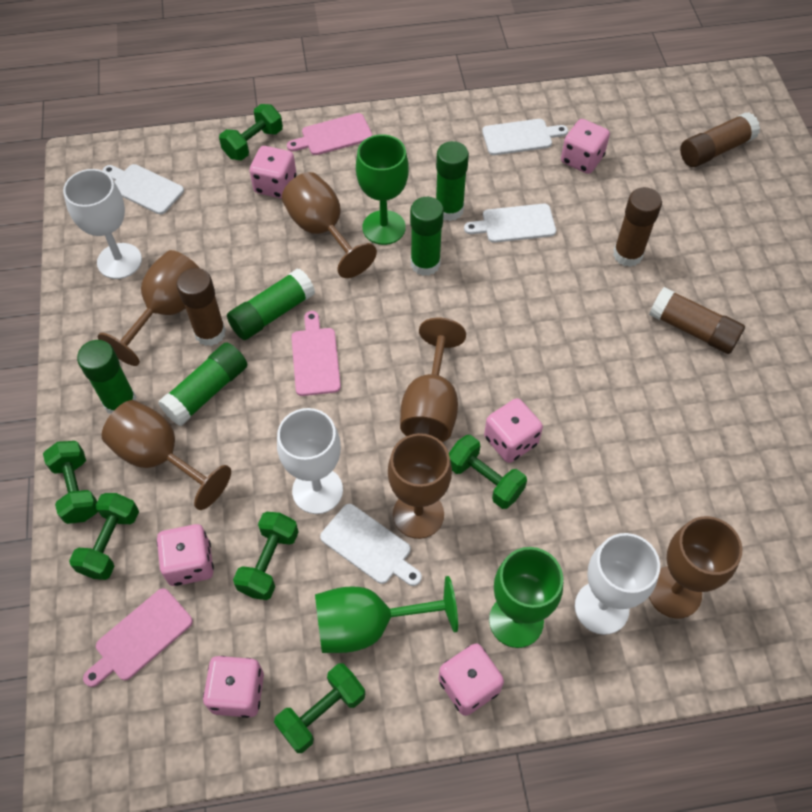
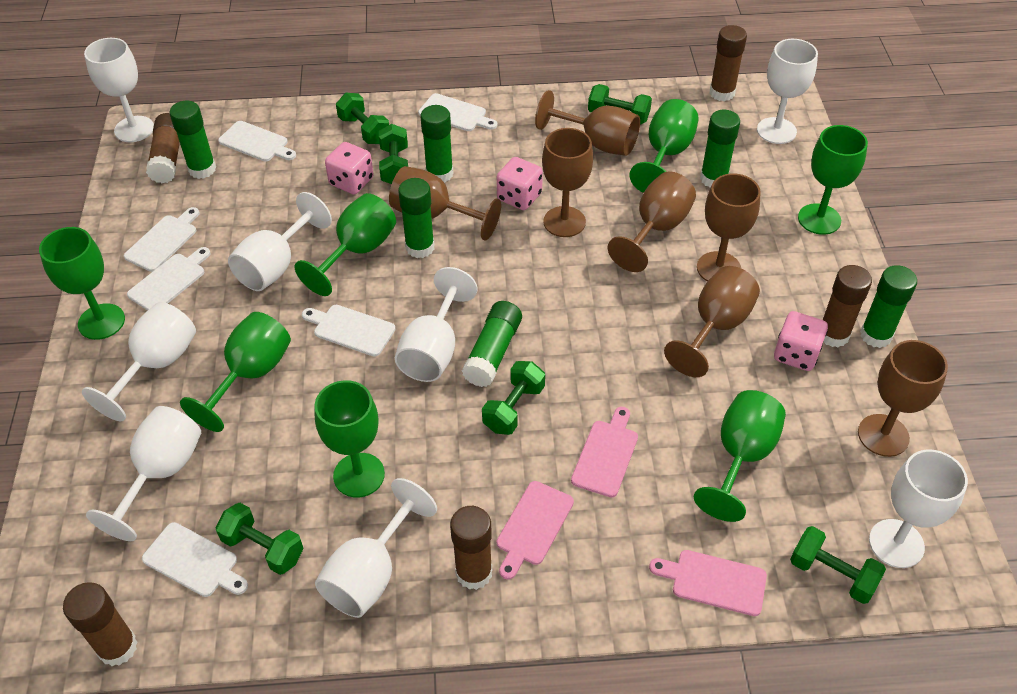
brown glue stick: 4 -> 5
brown goblet: 6 -> 7
green glue stick: 5 -> 6
green goblet: 3 -> 7
pink dice: 6 -> 3
white cutting board: 4 -> 6
white goblet: 3 -> 8

